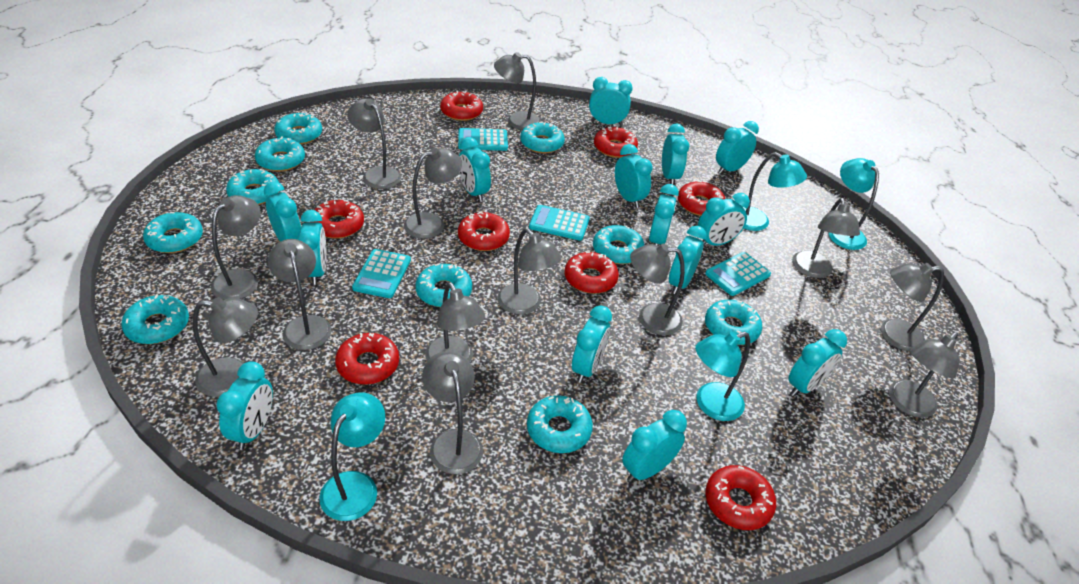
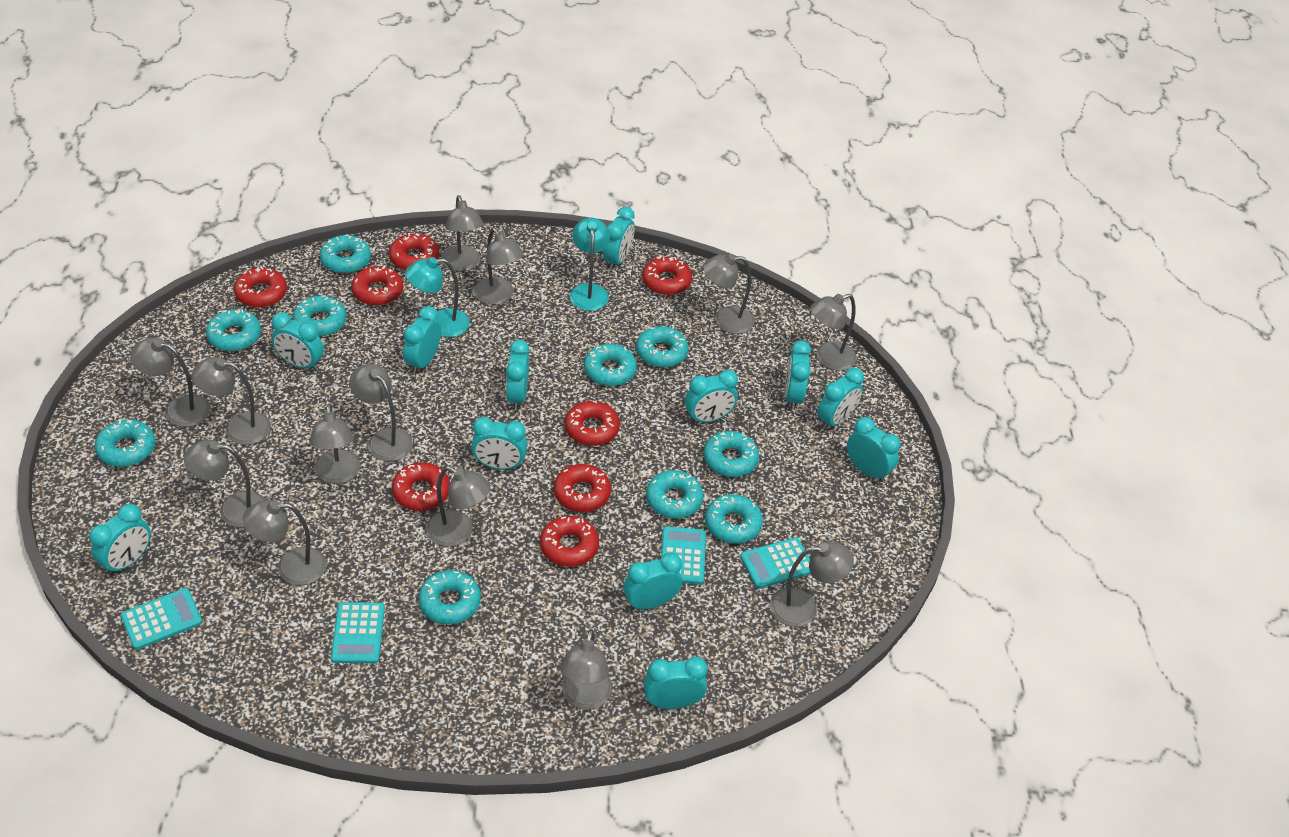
turquoise clock: 14 -> 12
turquoise lamp: 4 -> 2

